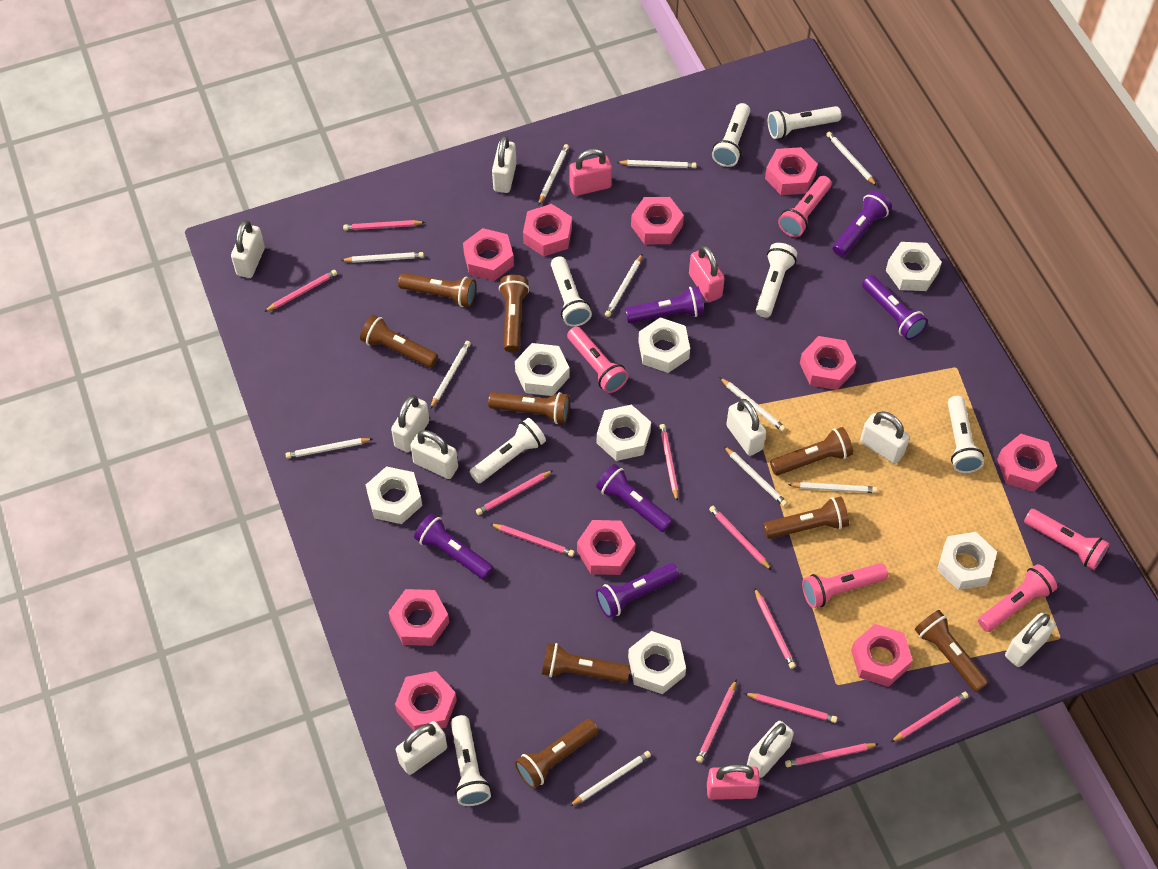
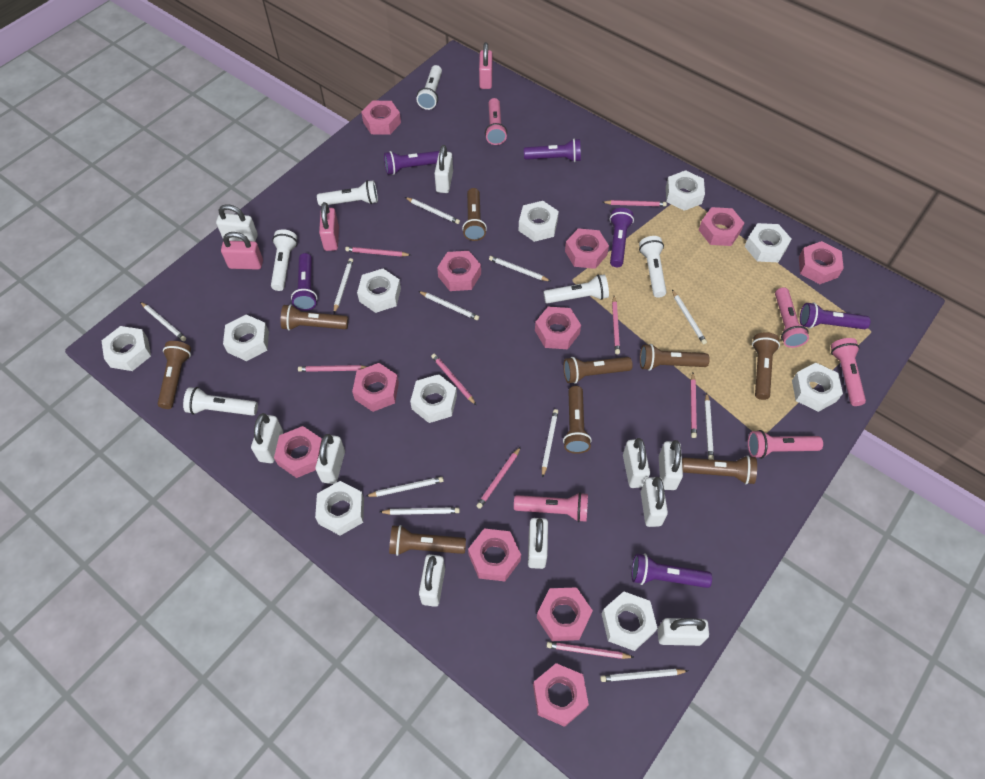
pink nut: 10 -> 11
pink pencil: 11 -> 8
white flashlight: 7 -> 6
white nut: 7 -> 10
white padlock: 9 -> 10

